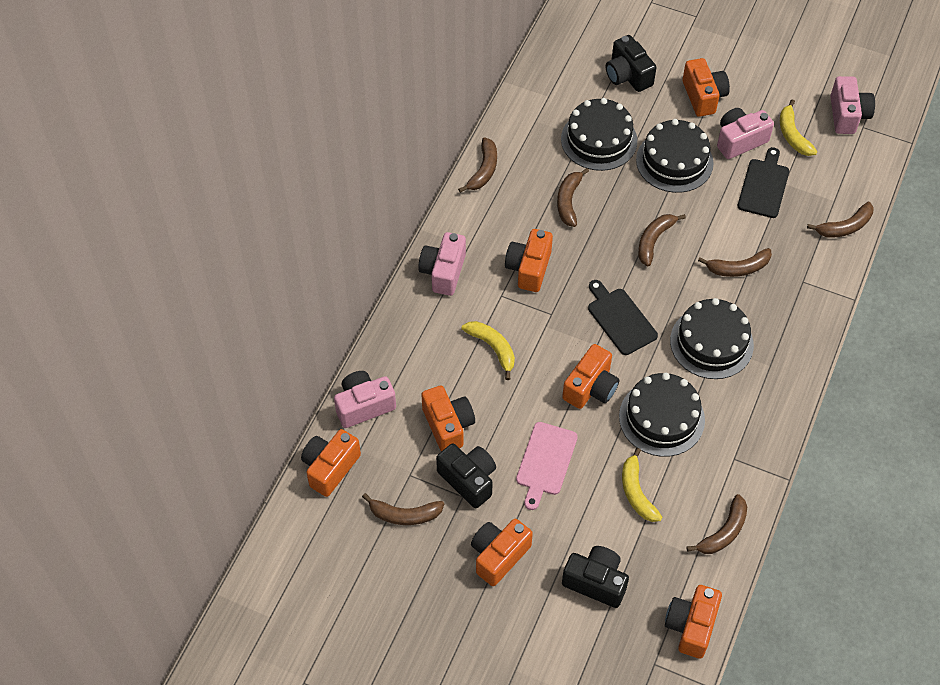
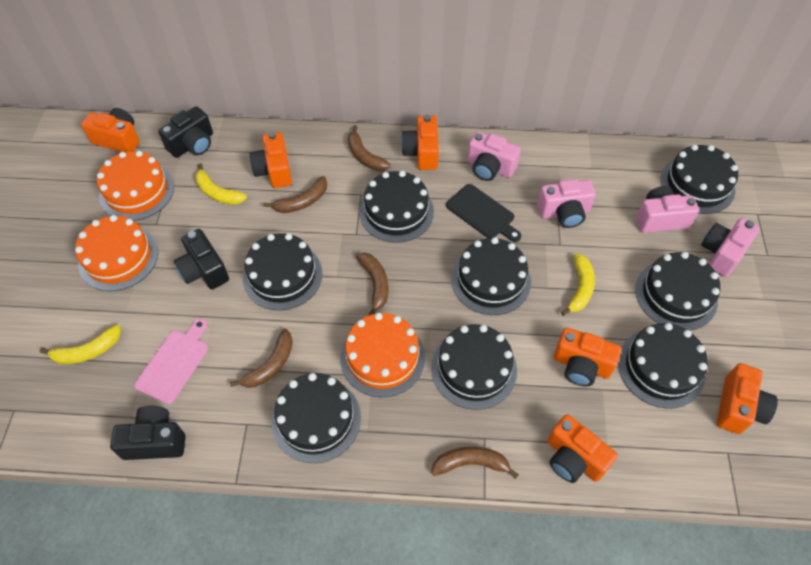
black cake: 4 -> 8
black cutting board: 2 -> 1
brown banana: 7 -> 5
orange cake: 0 -> 3
orange camera: 7 -> 6

